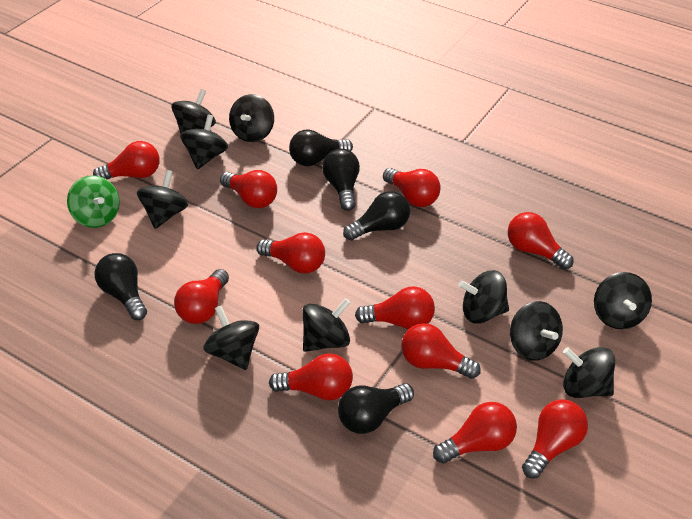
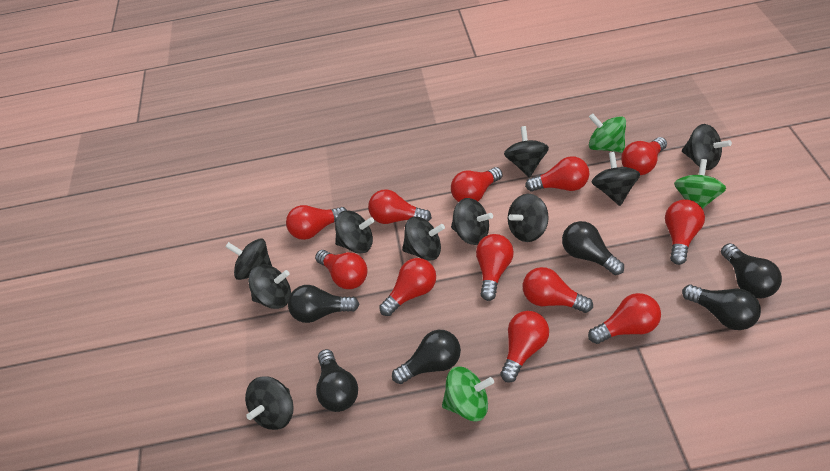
black light bulb: 5 -> 6
green spinning top: 1 -> 3
red light bulb: 11 -> 12

